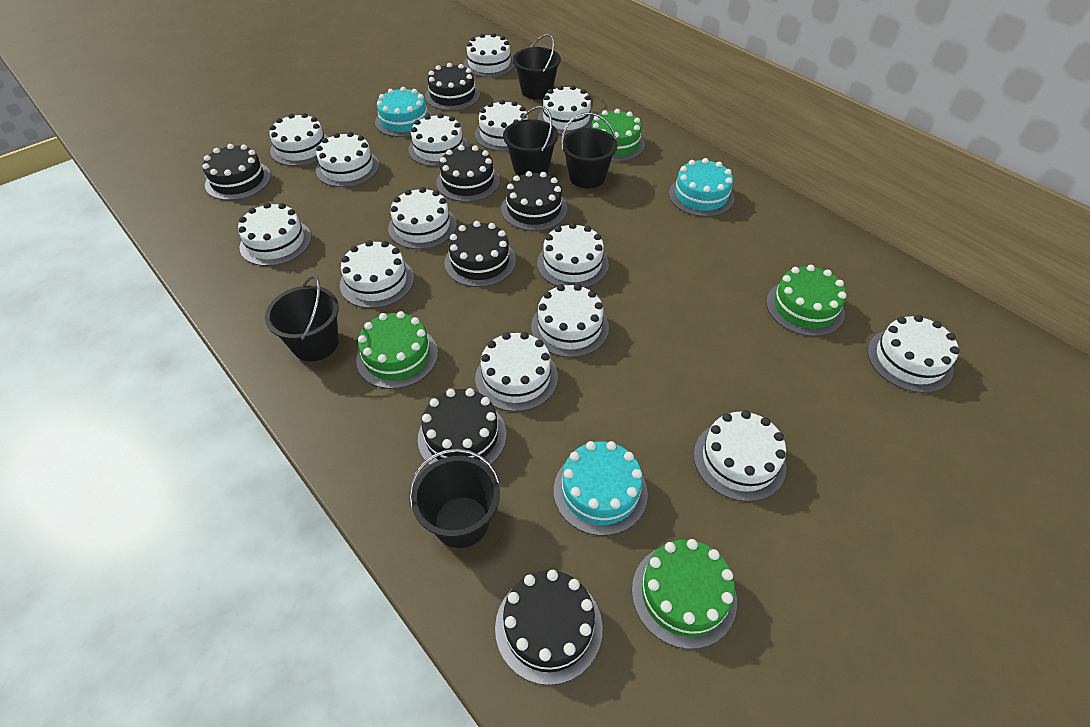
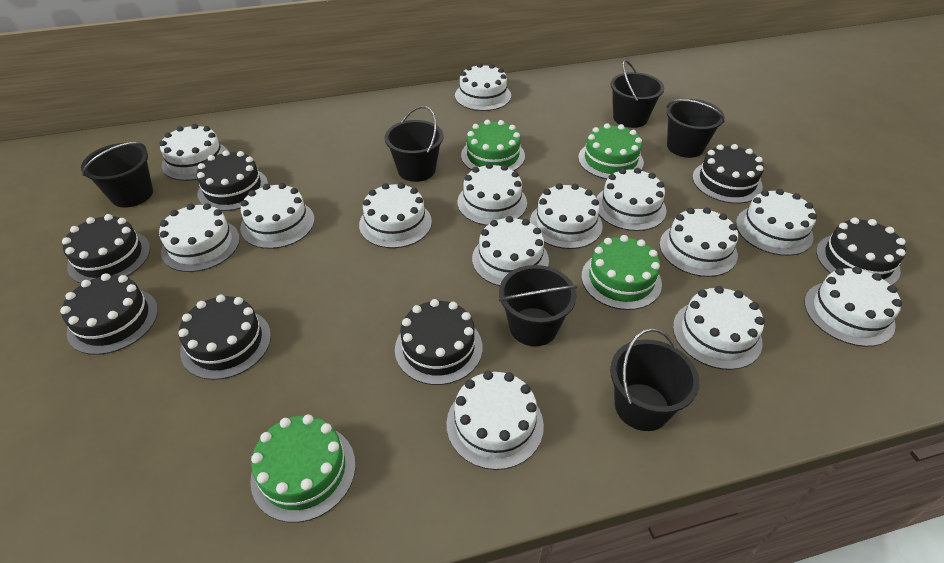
black bucket: 5 -> 6
turquoise cake: 3 -> 0

